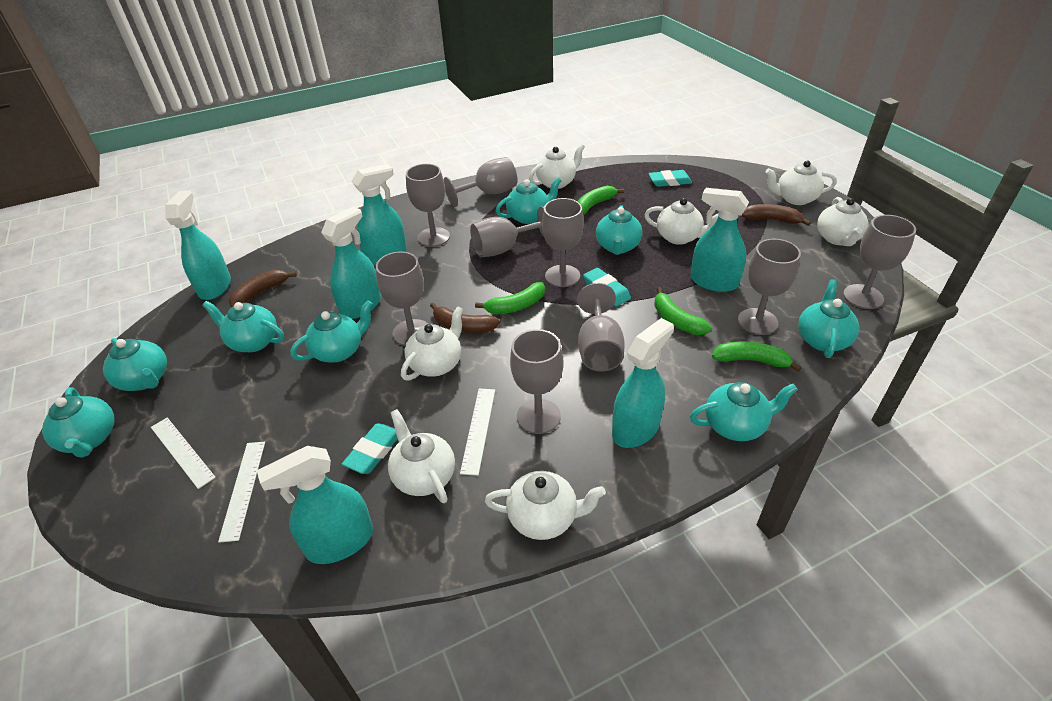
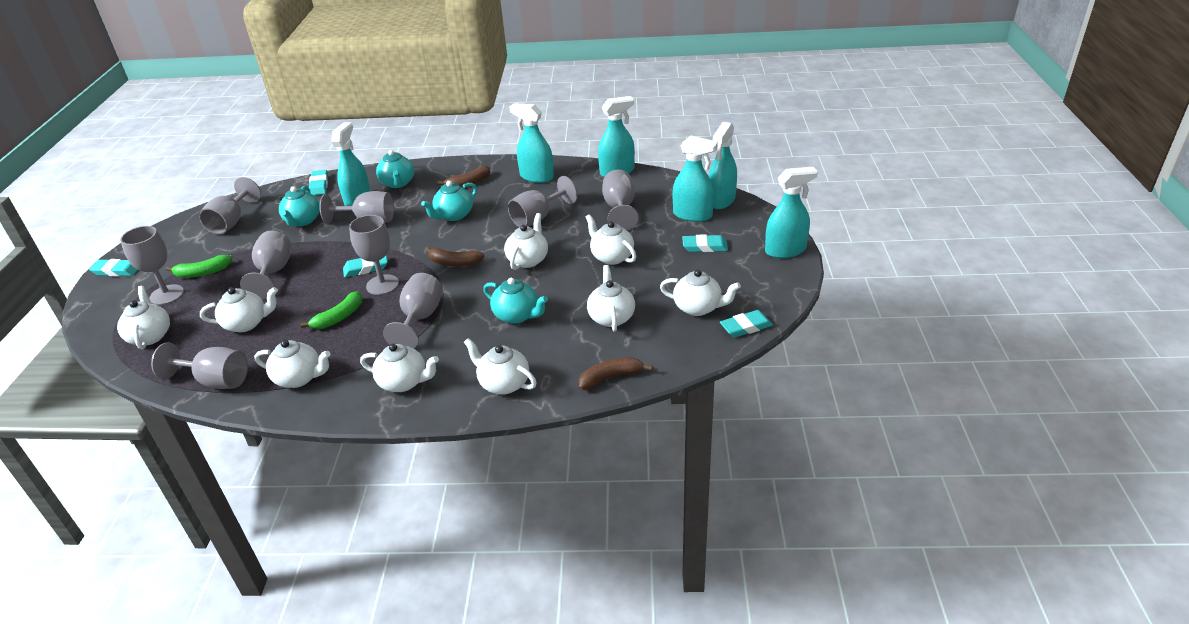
green banana: 4 -> 2
turquoise eraser: 3 -> 5
turquoise teapot: 8 -> 4
white ruler: 3 -> 0
white teapot: 7 -> 9

